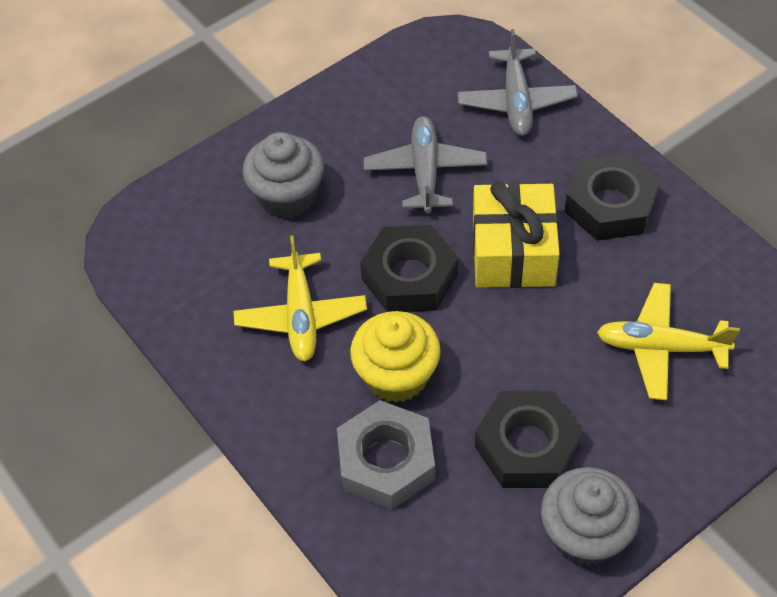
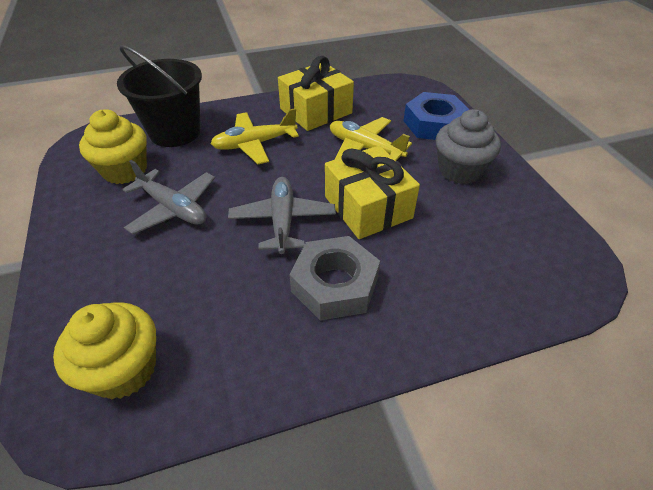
black bucket: 0 -> 1
black nut: 3 -> 0
blue nut: 0 -> 1
grey cupcake: 2 -> 1
yellow cupcake: 1 -> 2
yellow gift: 1 -> 2

